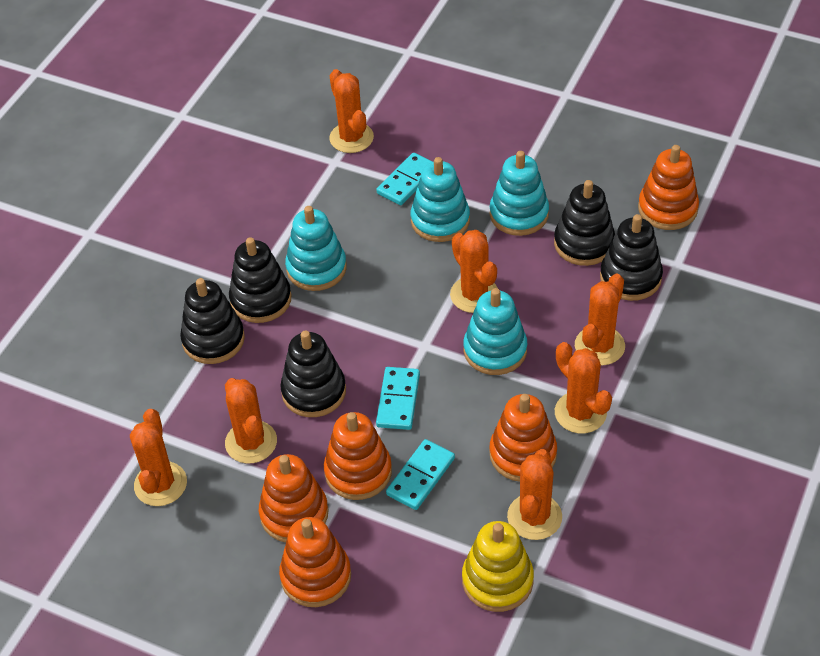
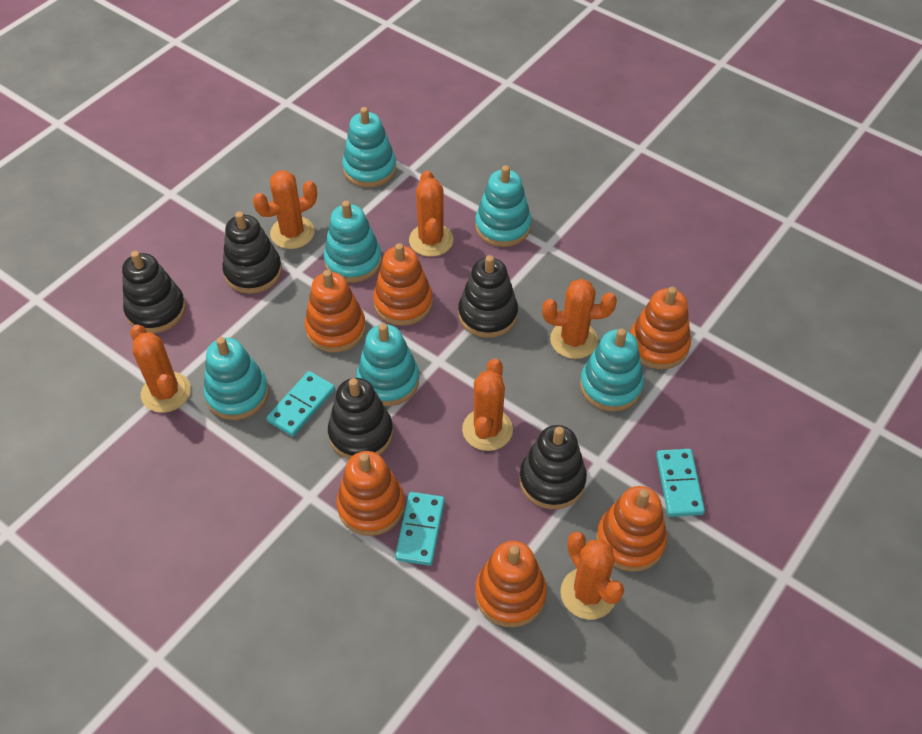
orange cactus: 7 -> 6
orange stacking toy: 5 -> 6
turquoise stacking toy: 4 -> 6
yellow stacking toy: 1 -> 0

